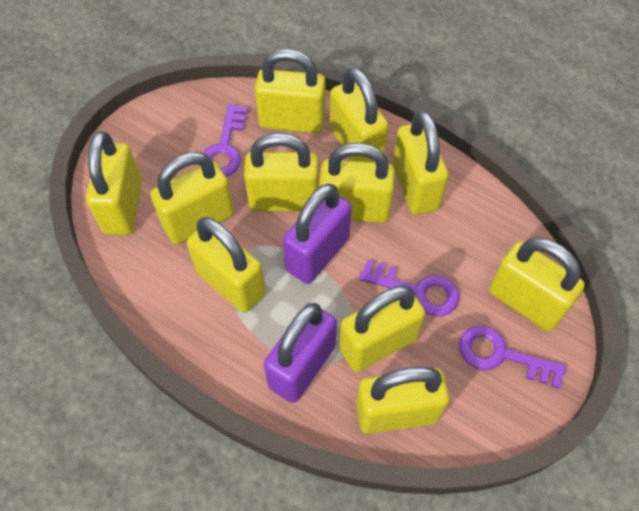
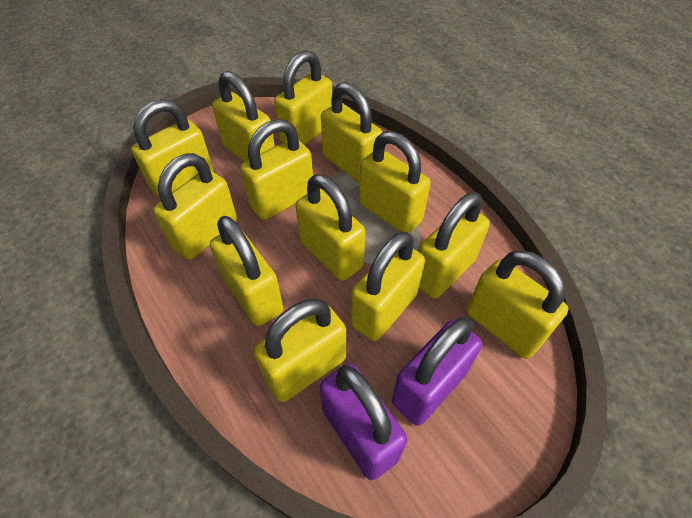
purple key: 3 -> 0
yellow padlock: 11 -> 13

